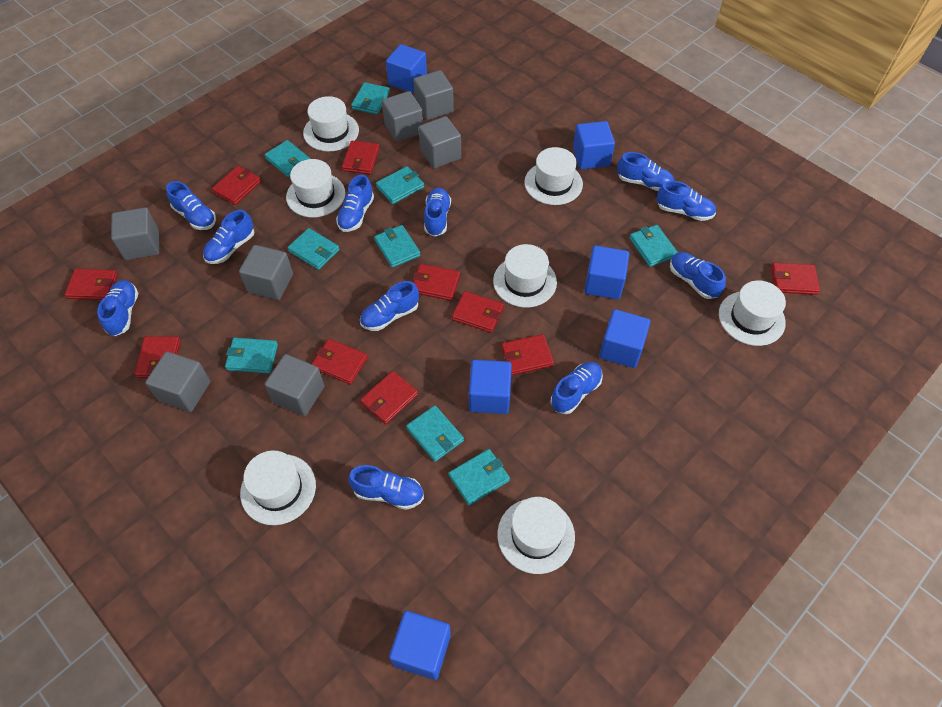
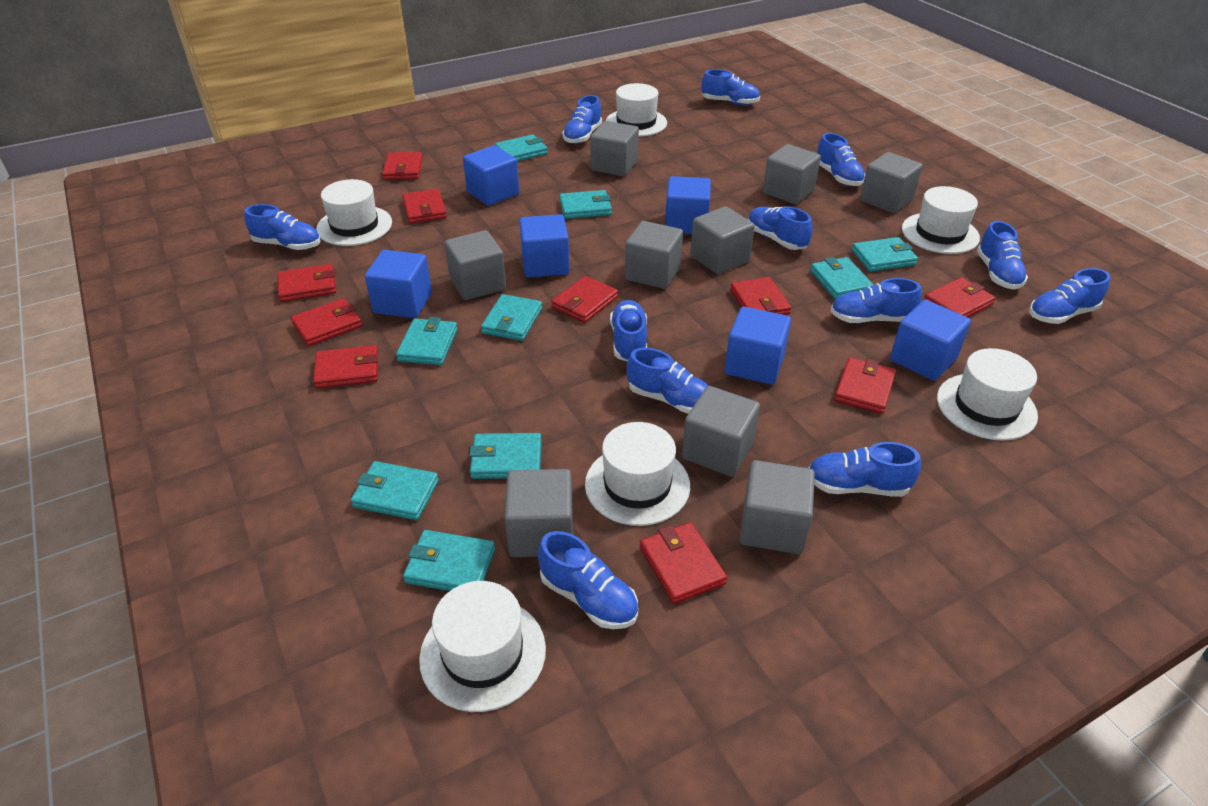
blue shoe: 11 -> 12
grey cube: 7 -> 9
white hat: 7 -> 6

